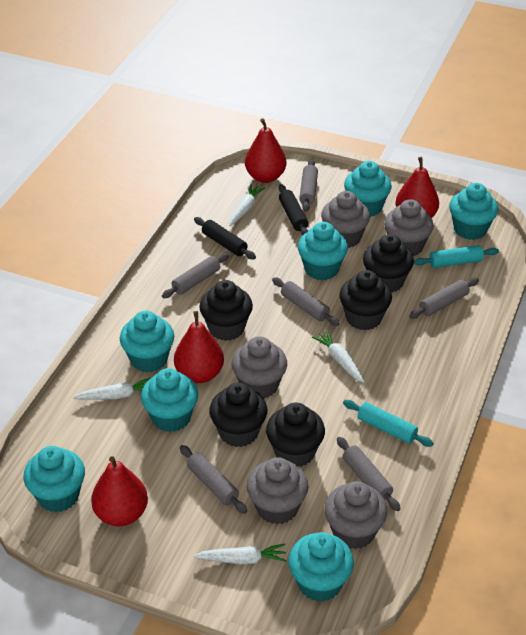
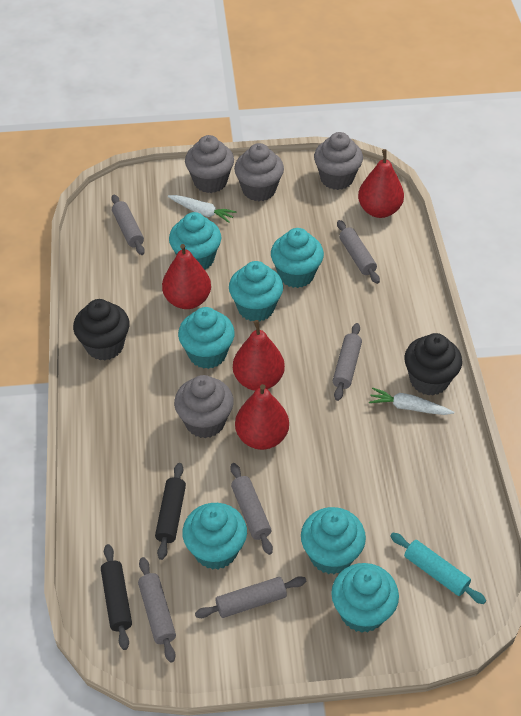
black cupcake: 5 -> 2
grey cupcake: 5 -> 4
turquoise rolling pin: 2 -> 1
white carrot: 4 -> 2

